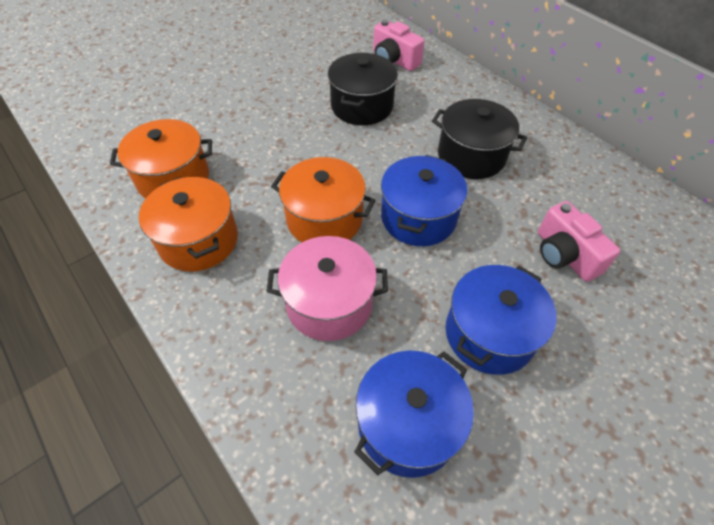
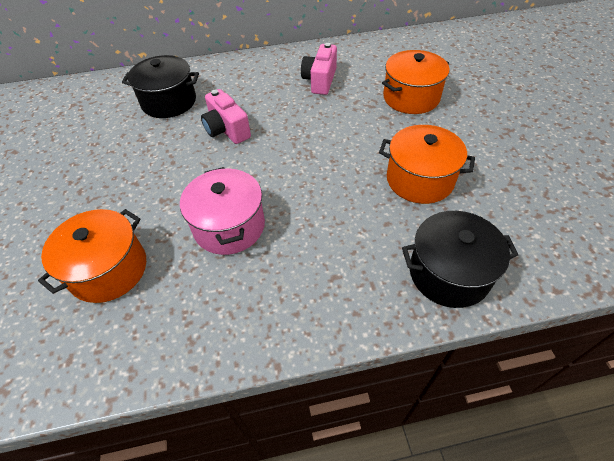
blue pot: 3 -> 0

